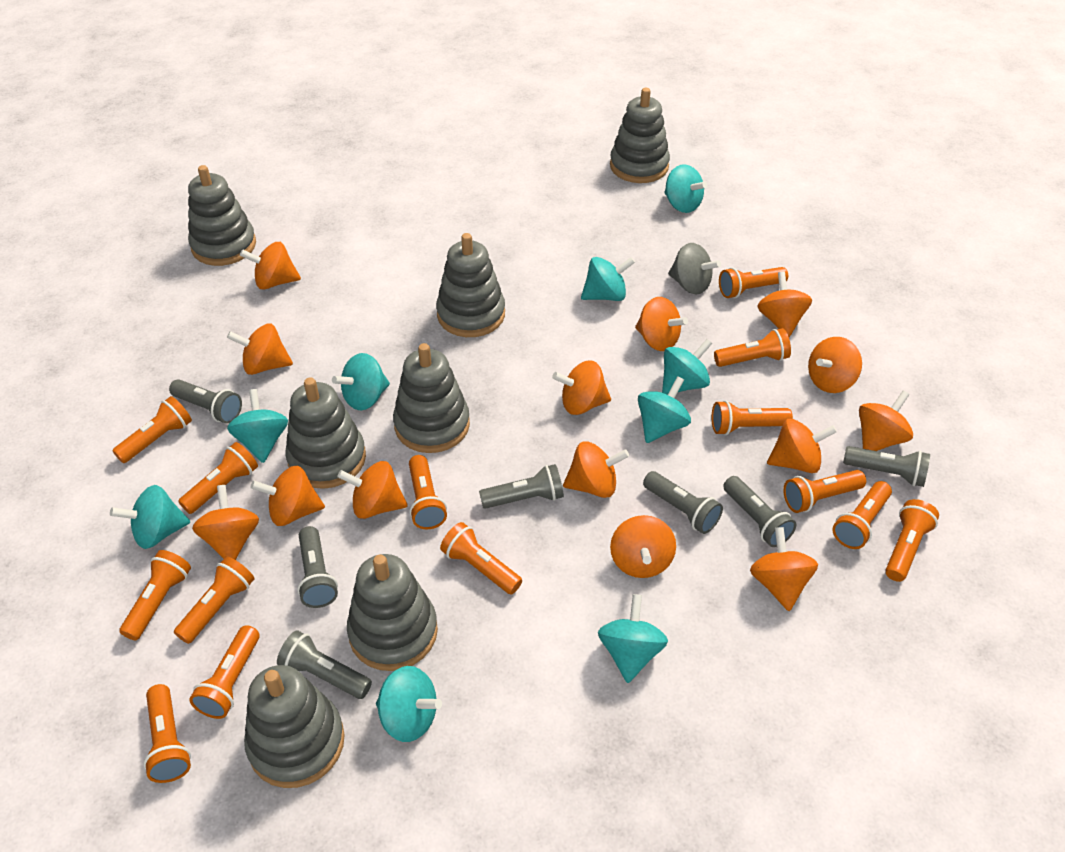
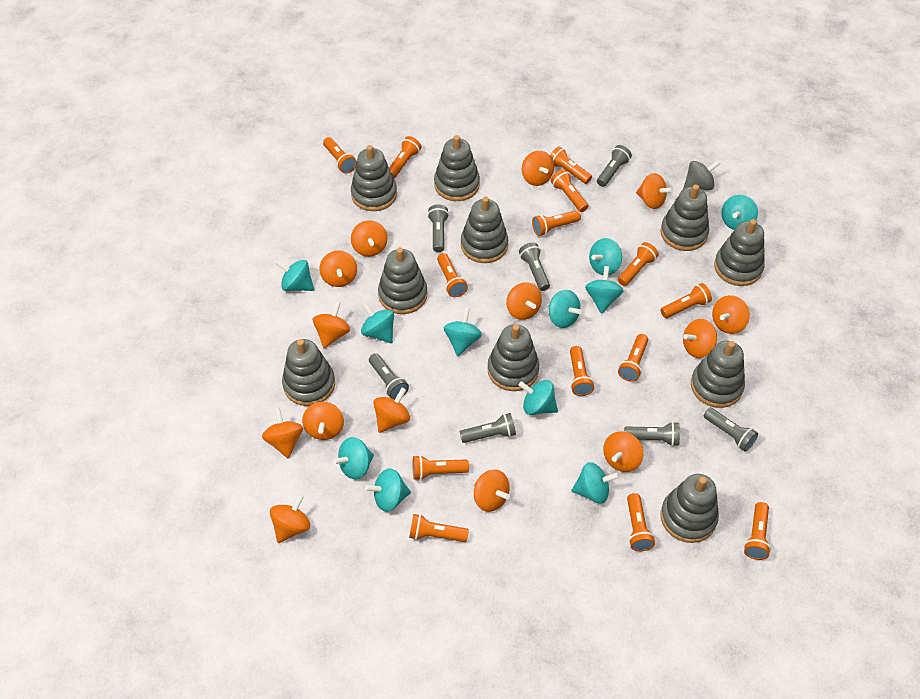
grey stacking toy: 7 -> 10
turquoise spinning top: 9 -> 11

